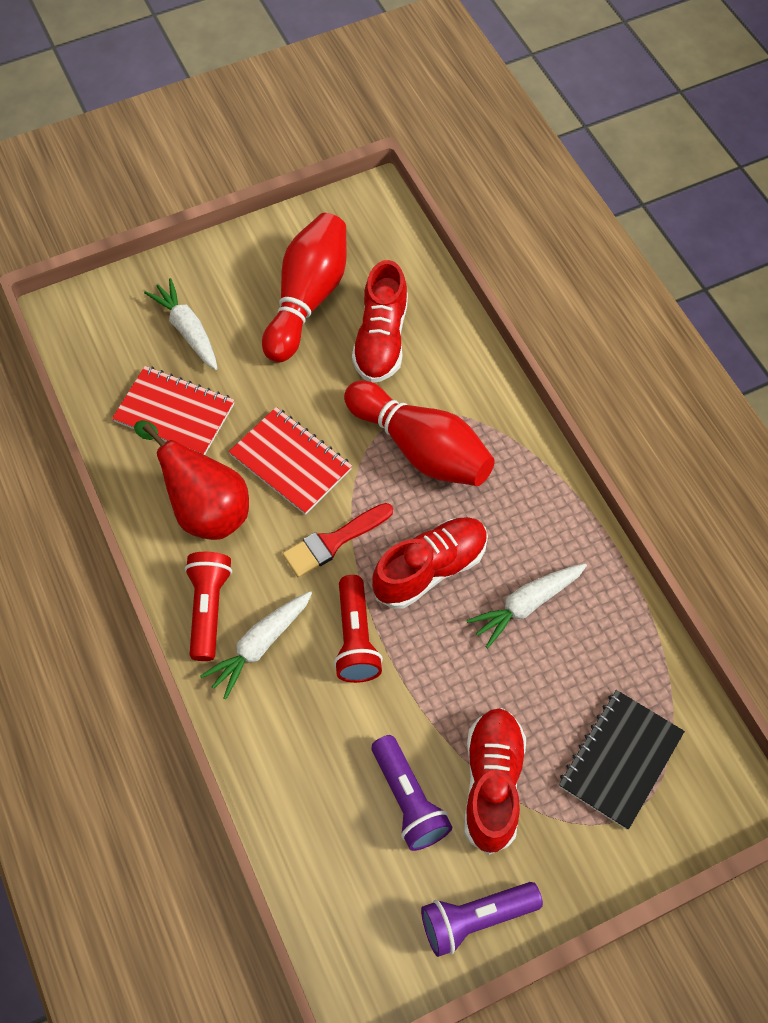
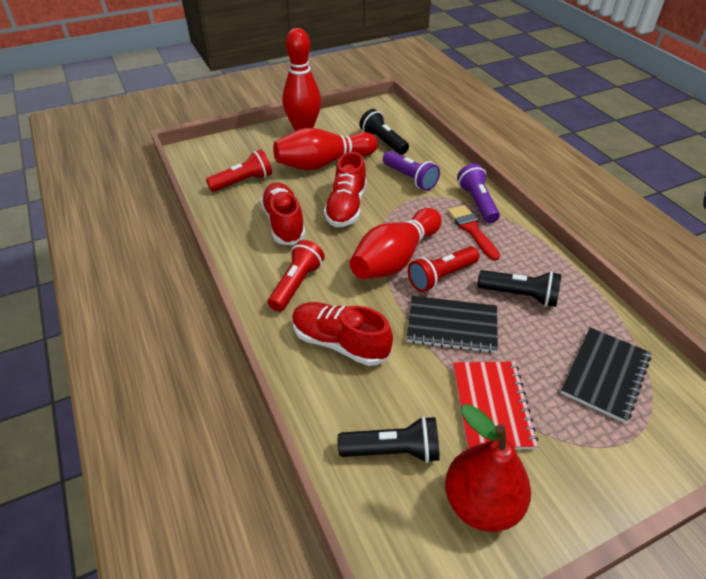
black flashlight: 0 -> 3
black notebook: 1 -> 2
red bowling pin: 2 -> 3
red flashlight: 2 -> 3
red notebook: 2 -> 1
white carrot: 3 -> 0

